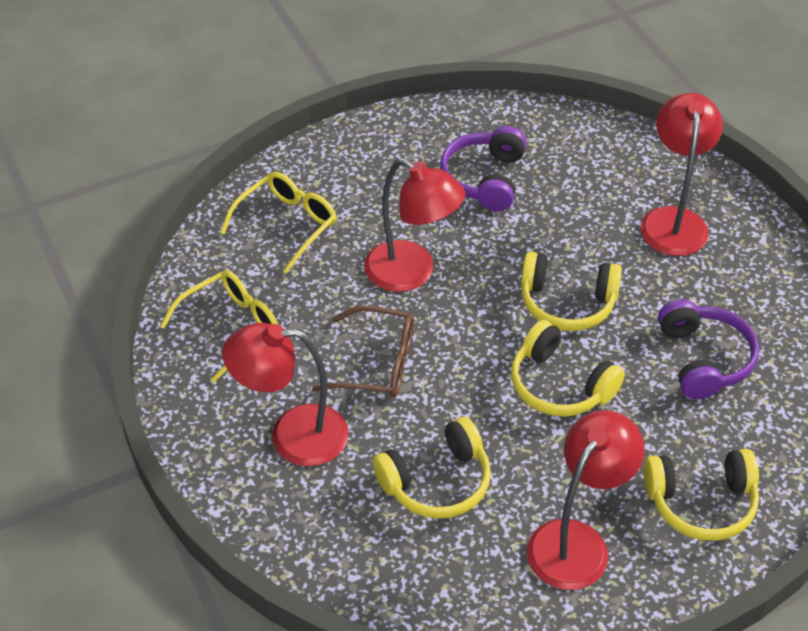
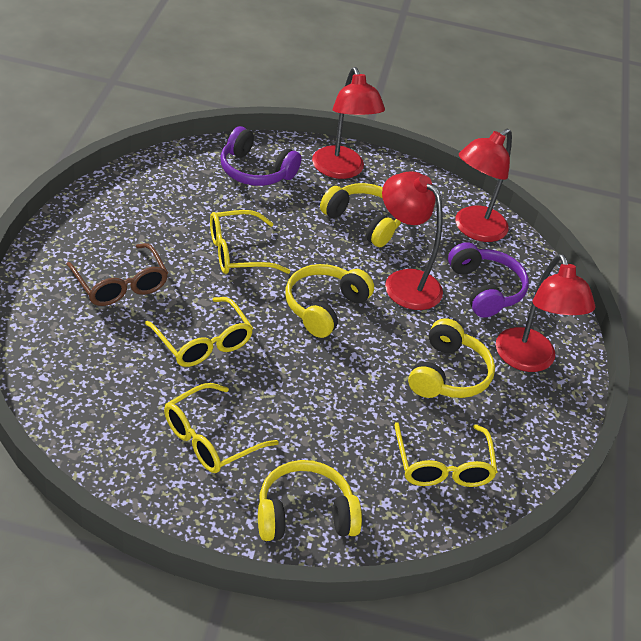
yellow glasses: 2 -> 4

